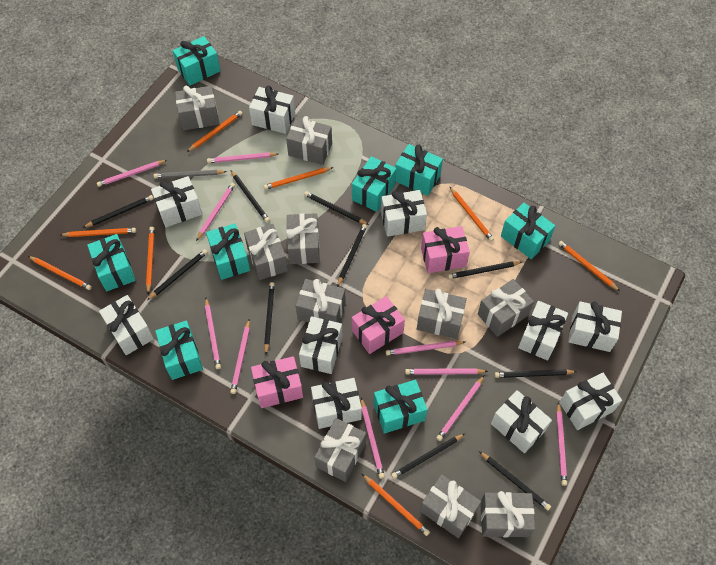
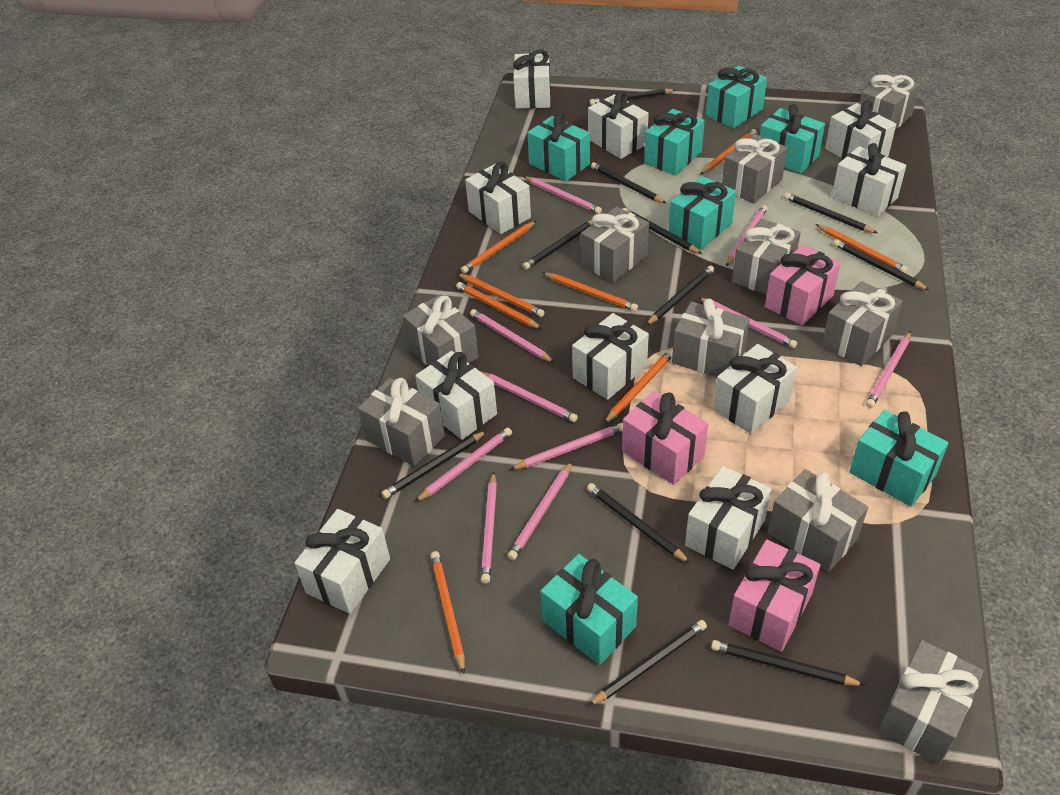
black pencil: 10 -> 11
grey pencil: 1 -> 0
turquoise gift: 8 -> 7

